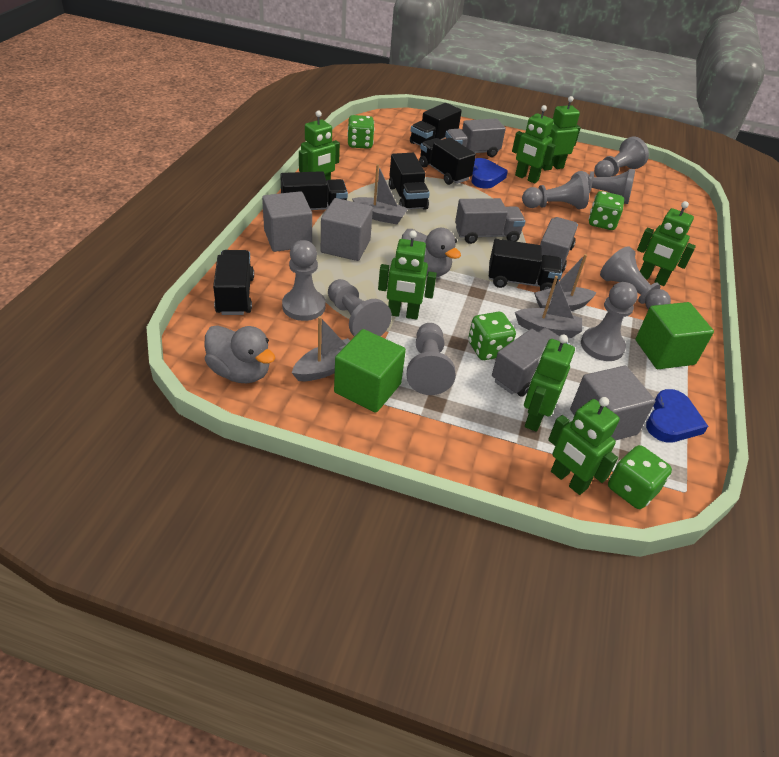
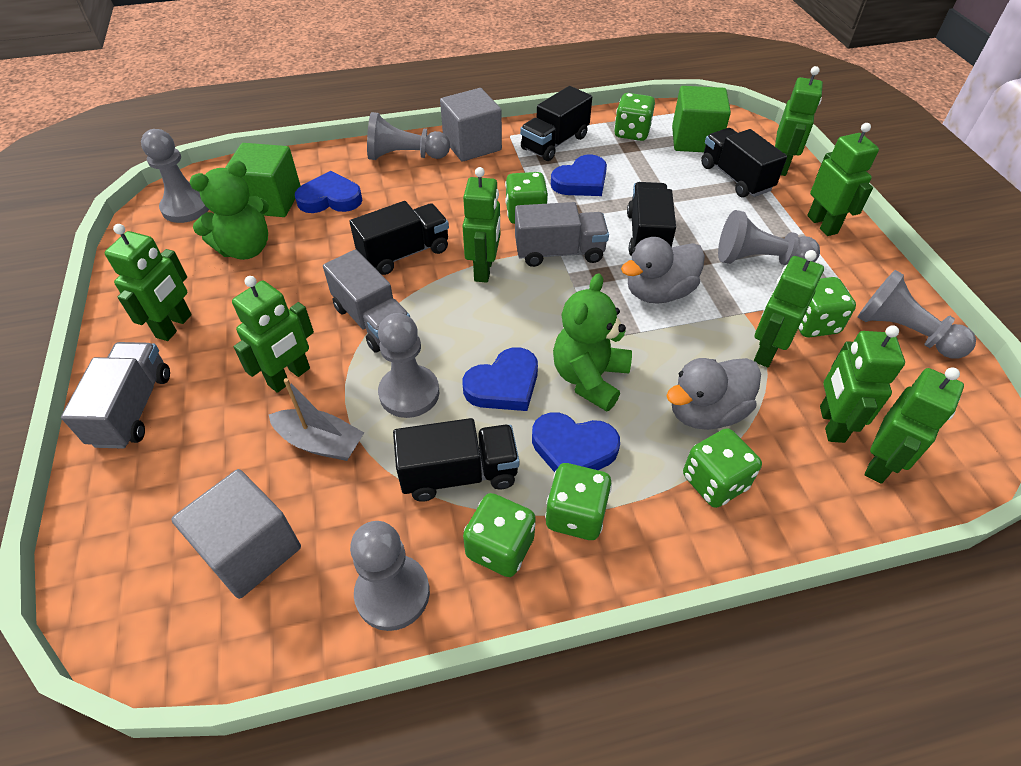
black truck: 6 -> 5
blue heart: 2 -> 4
green dice: 4 -> 6
green robot: 7 -> 8
green teddy bear: 0 -> 2
grey boat: 4 -> 1
grey cube: 3 -> 2
grey pawn: 8 -> 6
grey truck: 4 -> 3

